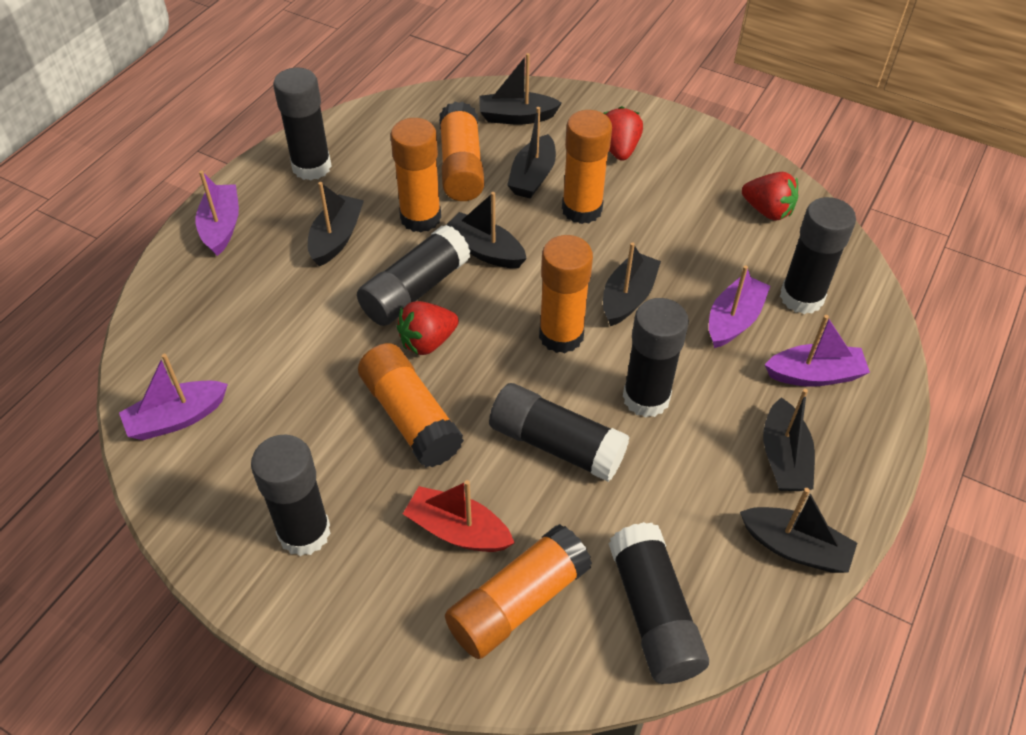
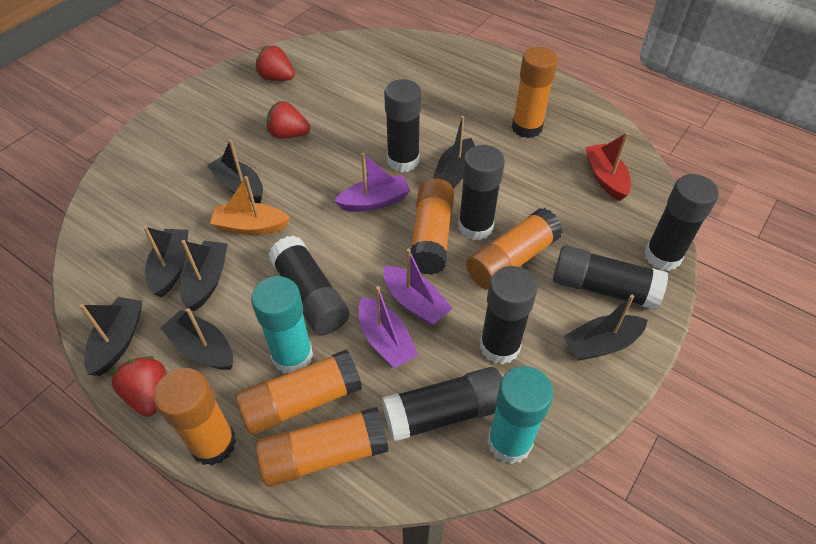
orange boat: 0 -> 1
purple boat: 4 -> 3
turquoise glue stick: 0 -> 2

